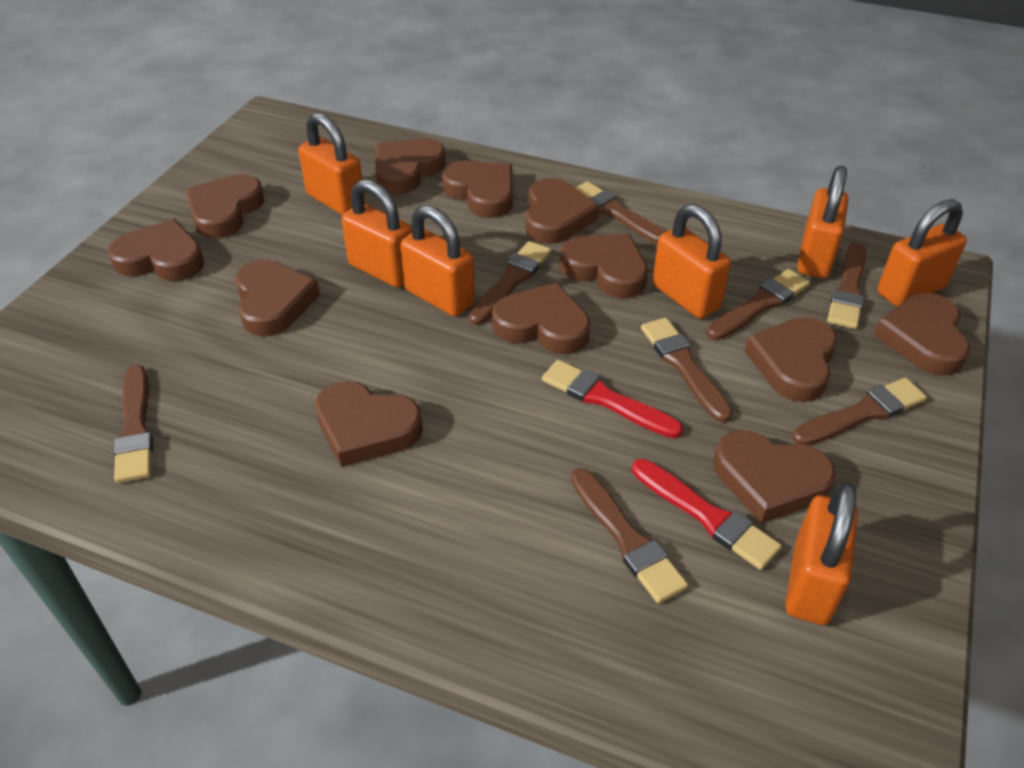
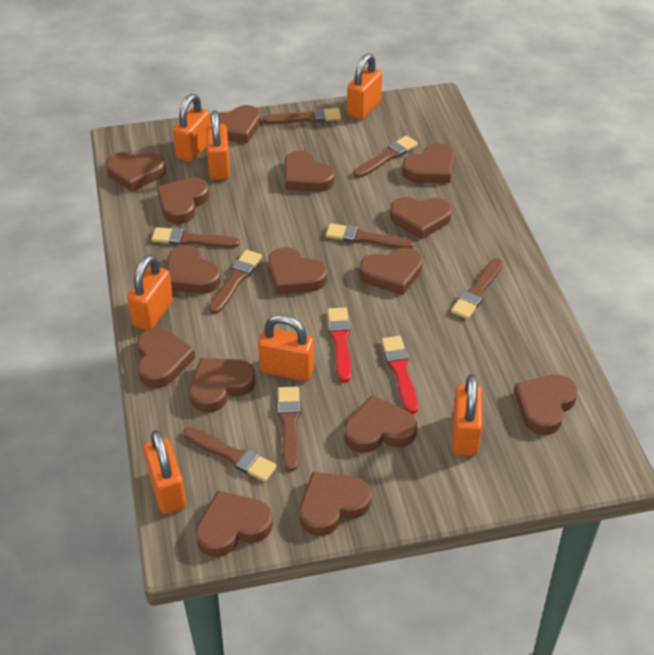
brown heart: 12 -> 15

